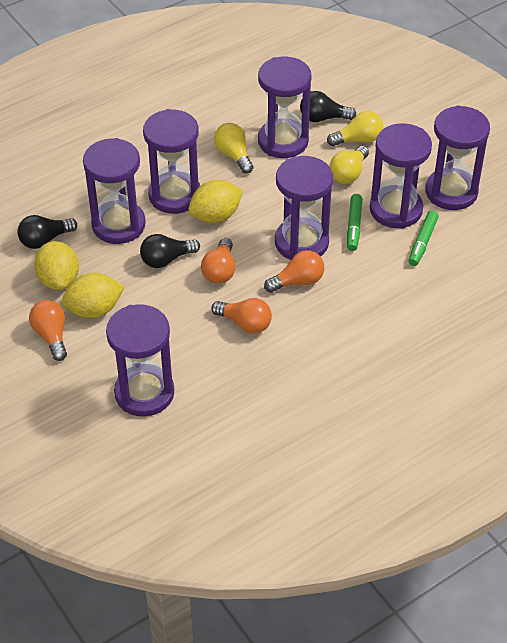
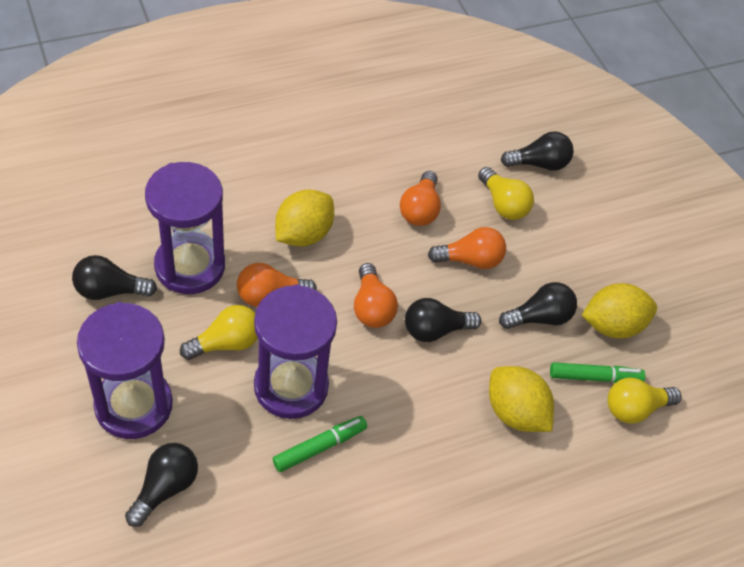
black light bulb: 3 -> 5
purple hourglass: 7 -> 3

